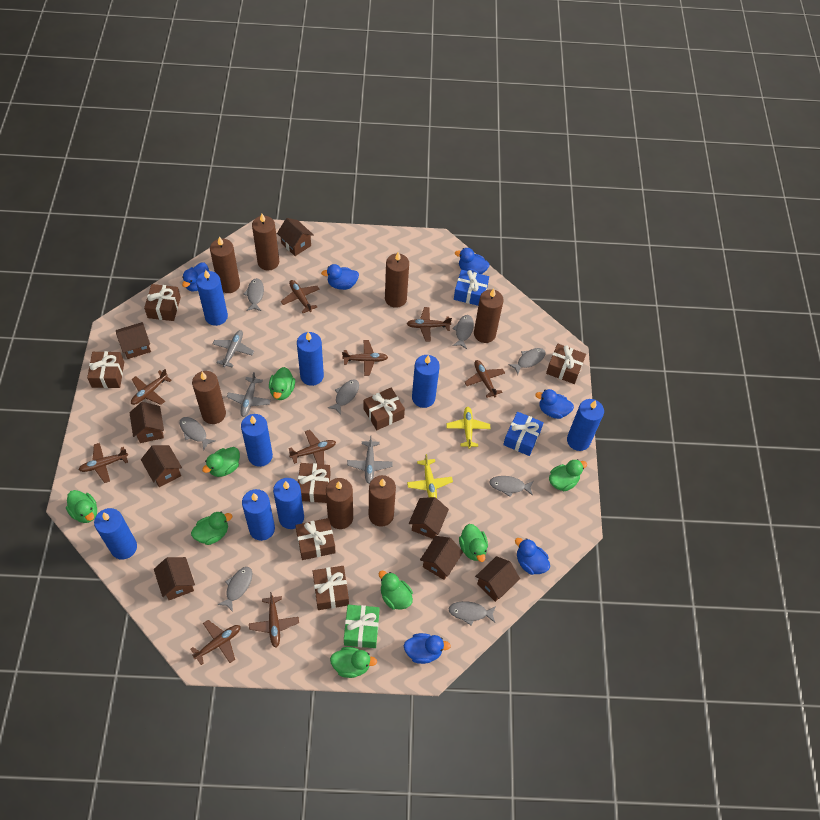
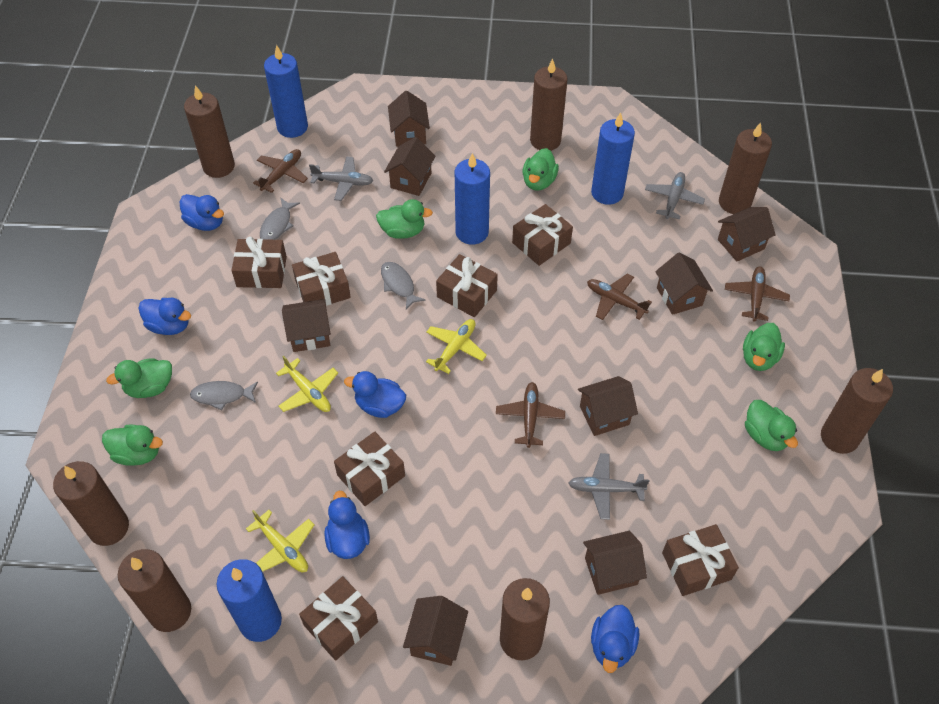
blue candle: 8 -> 4
blue duck: 6 -> 5
blue gift: 2 -> 0
brown plane: 9 -> 4
green duck: 8 -> 6
green gift: 1 -> 0
grey fish: 8 -> 3
yellow plane: 2 -> 3

